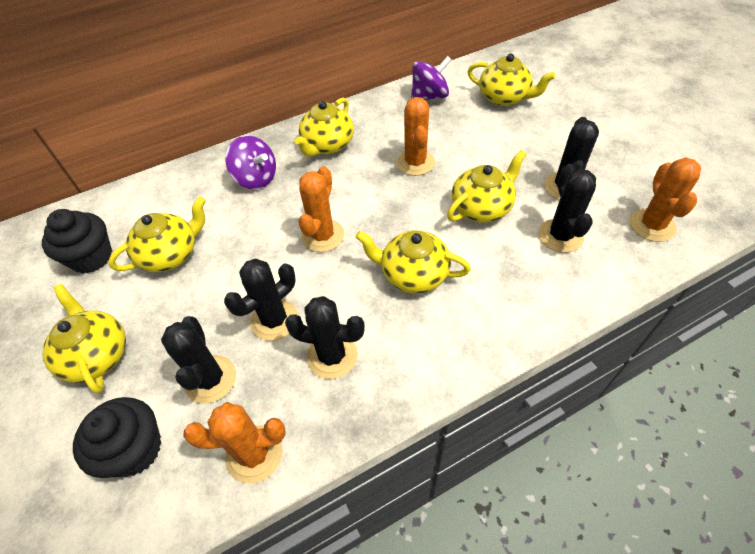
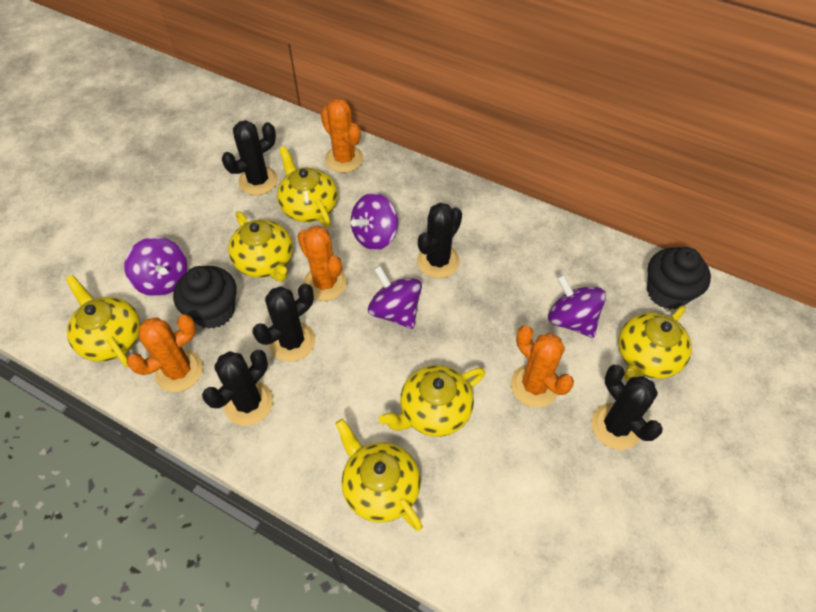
purple spinning top: 2 -> 4

